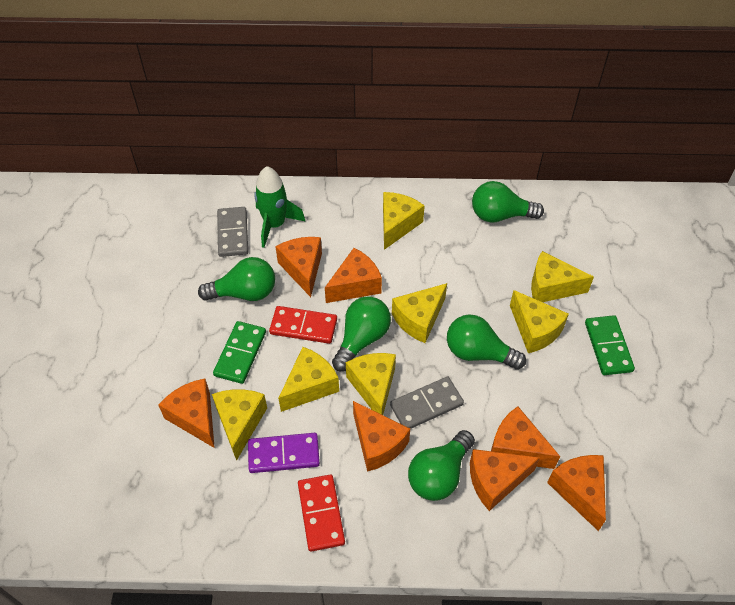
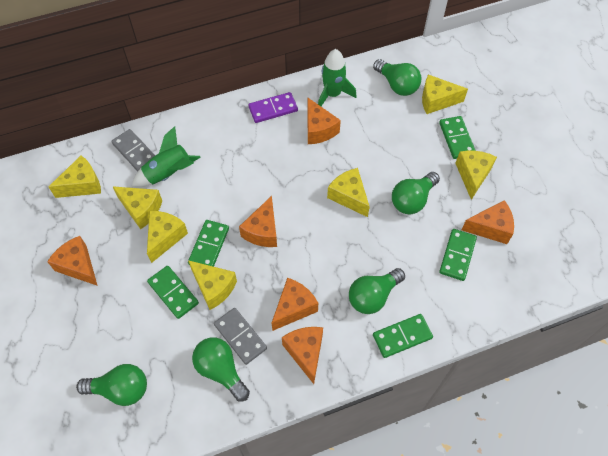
green domino: 2 -> 5
green rocket: 1 -> 2
orange cheese: 7 -> 6
red domino: 2 -> 0

